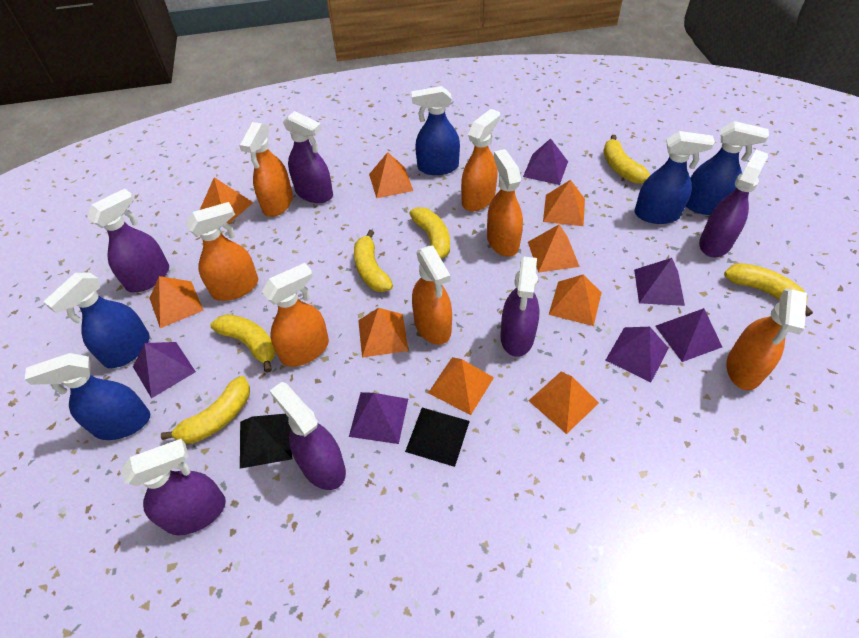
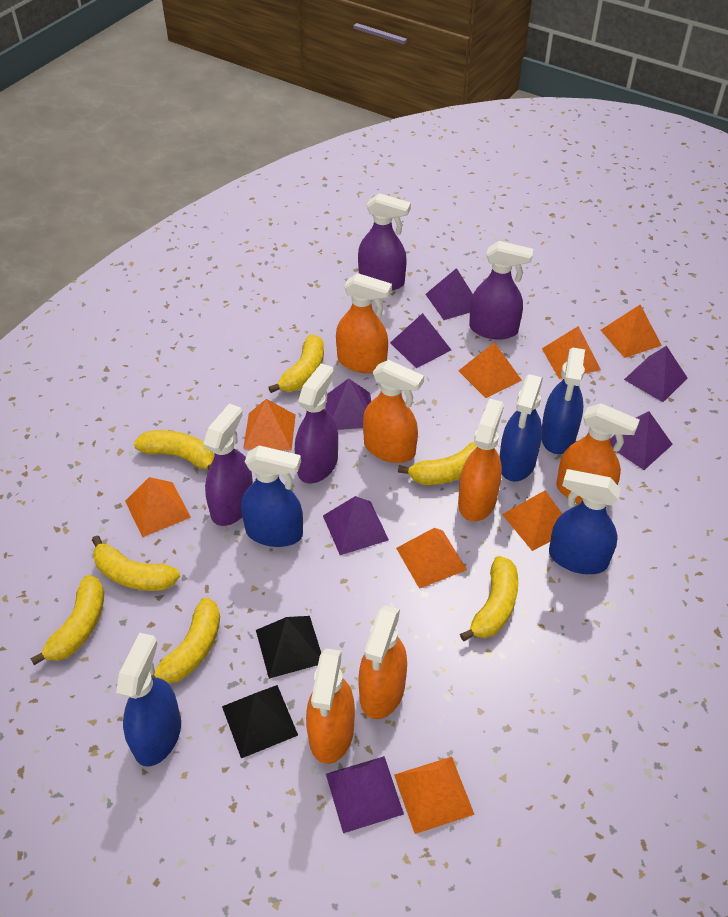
orange pyramid: 9 -> 8
orange spray bottle: 7 -> 6
purple pyramid: 6 -> 7
purple spray bottle: 6 -> 4
yellow banana: 6 -> 7

